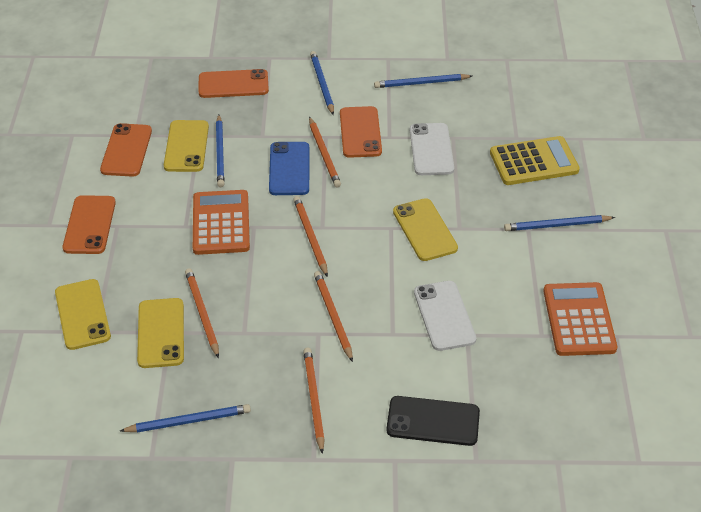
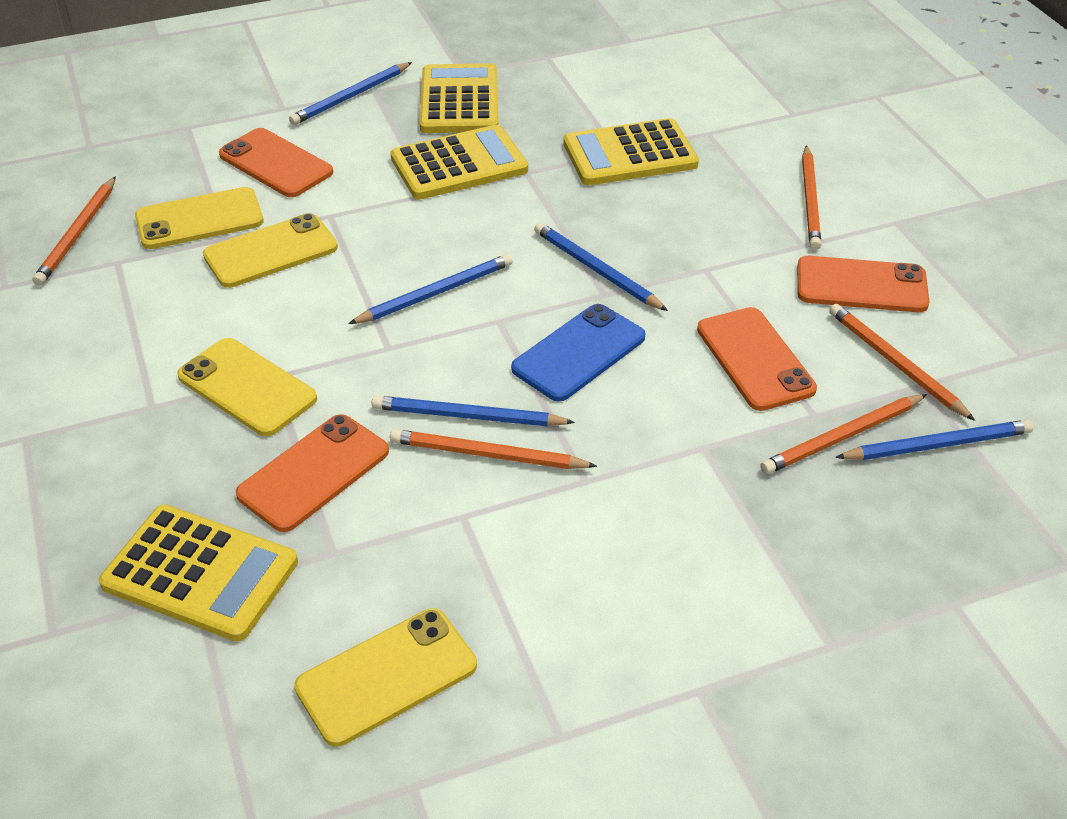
black phone: 1 -> 0
orange calculator: 2 -> 0
white phone: 2 -> 0
yellow calculator: 1 -> 4

